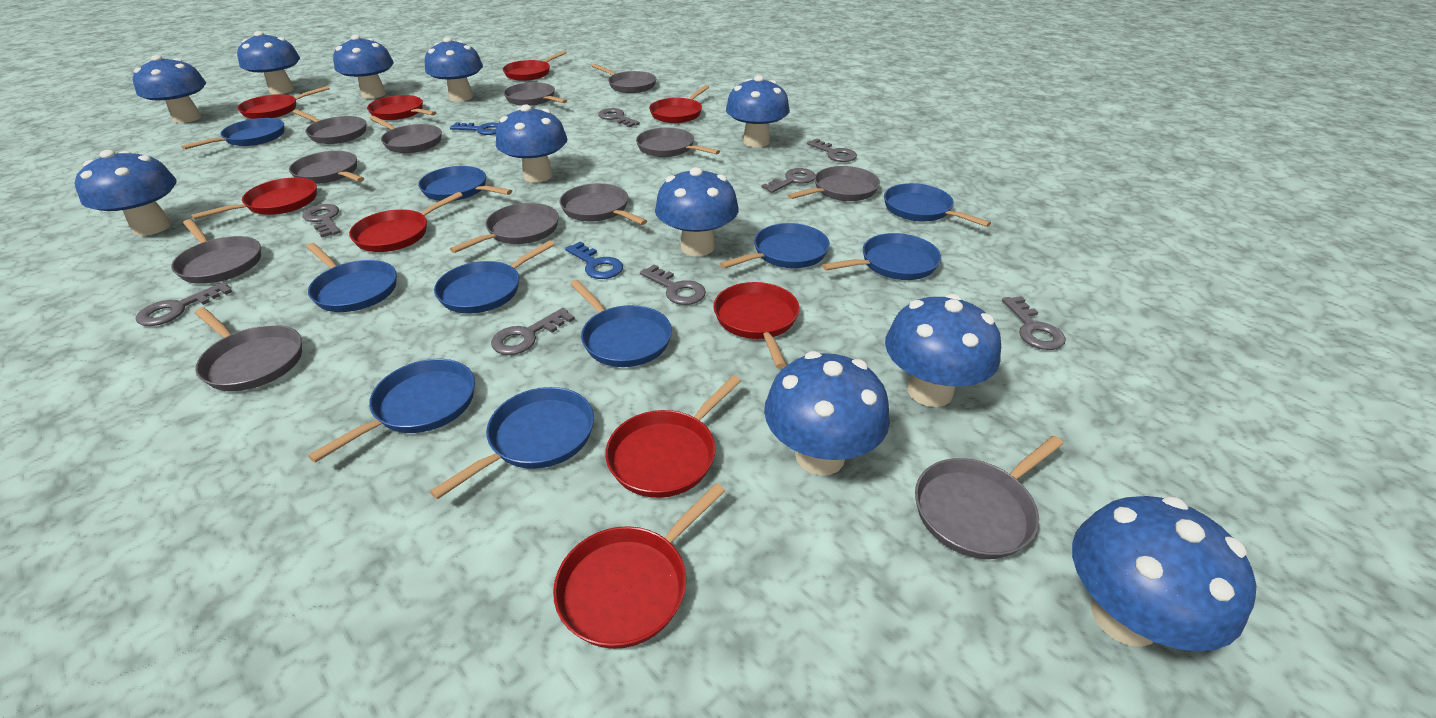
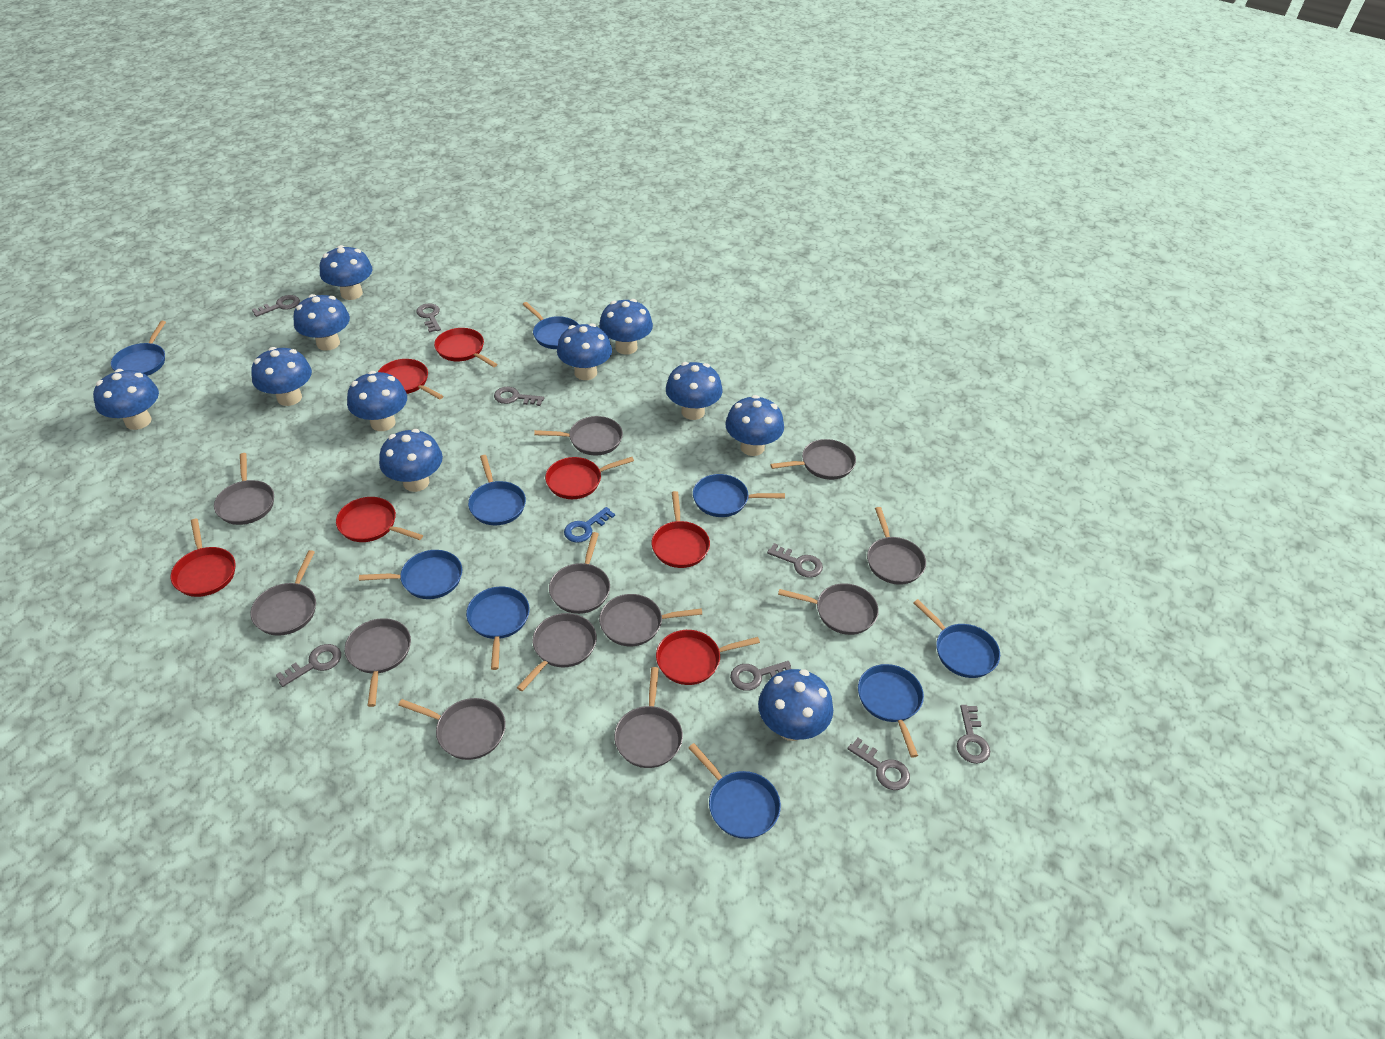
blue key: 2 -> 1
blue pan: 10 -> 9
red pan: 9 -> 7

